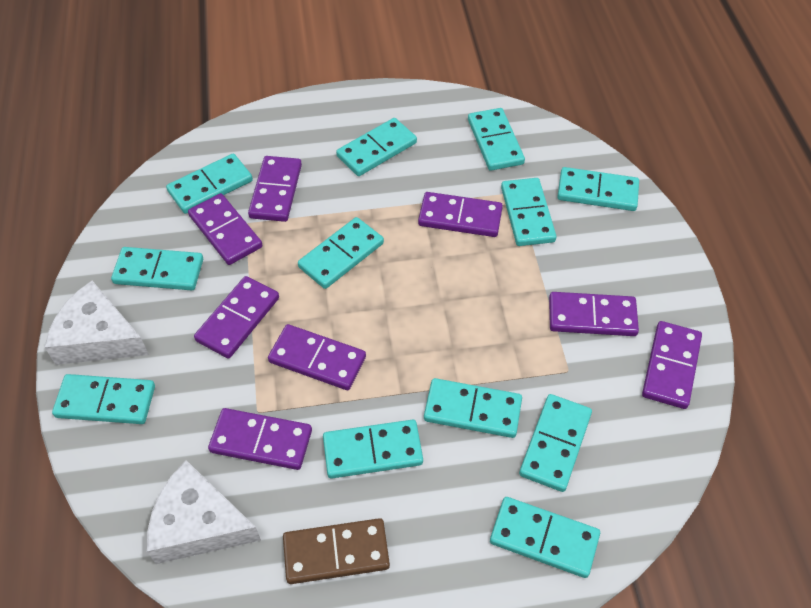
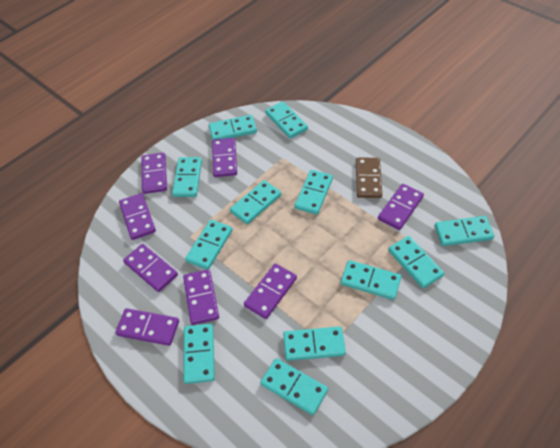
white cheese: 2 -> 0

